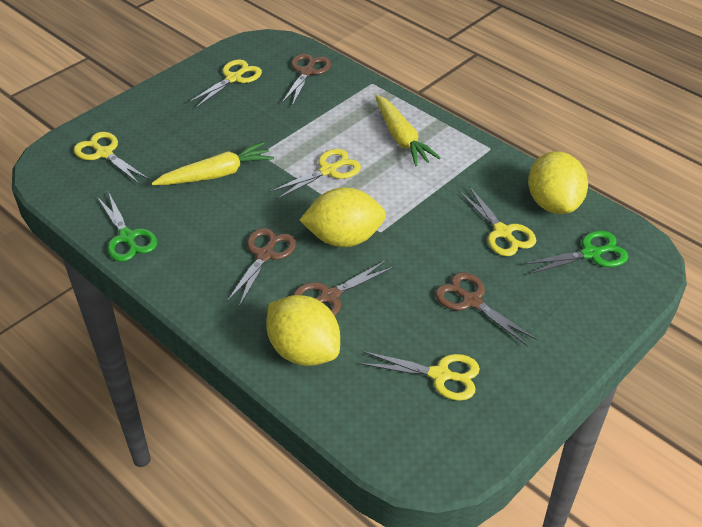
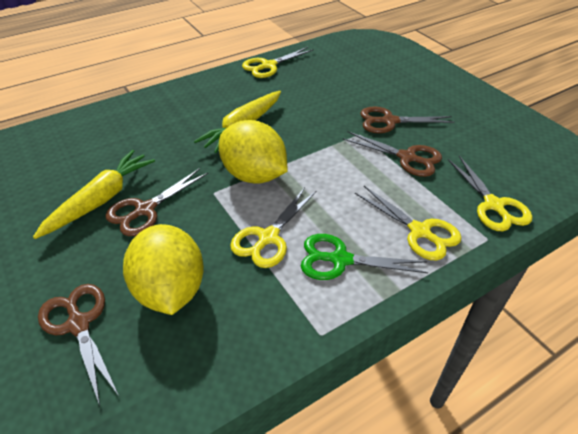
green scissors: 2 -> 1
yellow lemon: 3 -> 2
yellow scissors: 5 -> 4

